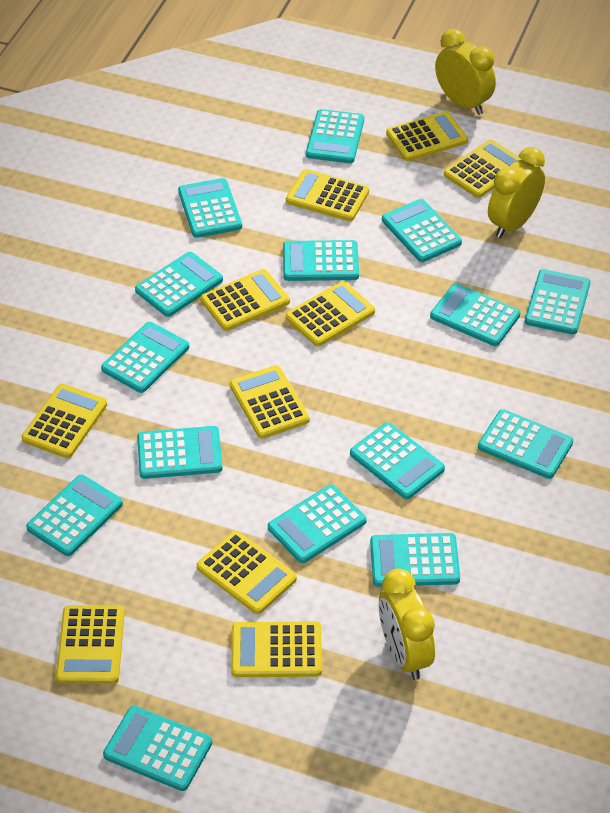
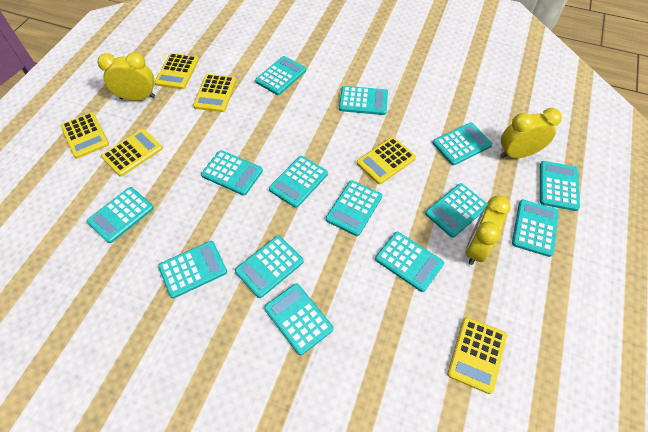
turquoise calculator: 15 -> 14
yellow calculator: 10 -> 6

